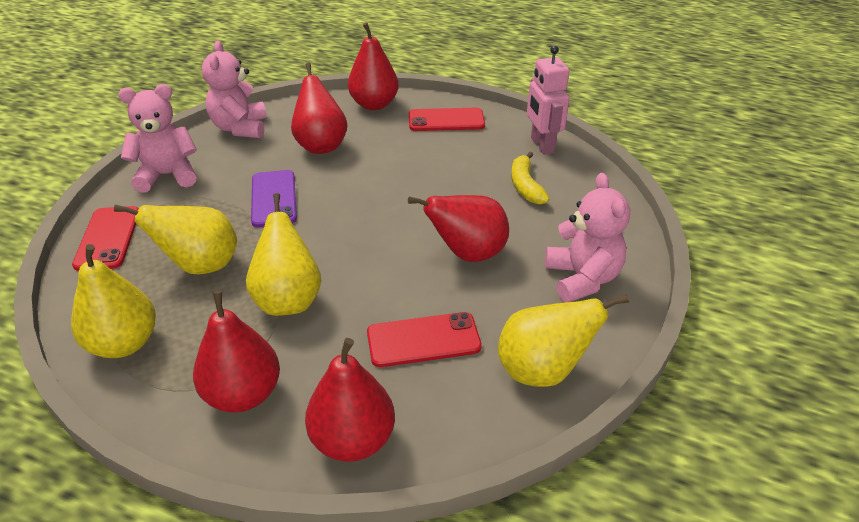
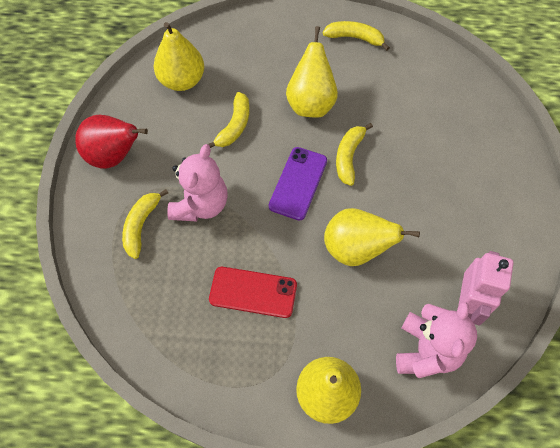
pink teddy bear: 3 -> 2
red pear: 5 -> 1
red phone: 3 -> 1
yellow banana: 1 -> 4

